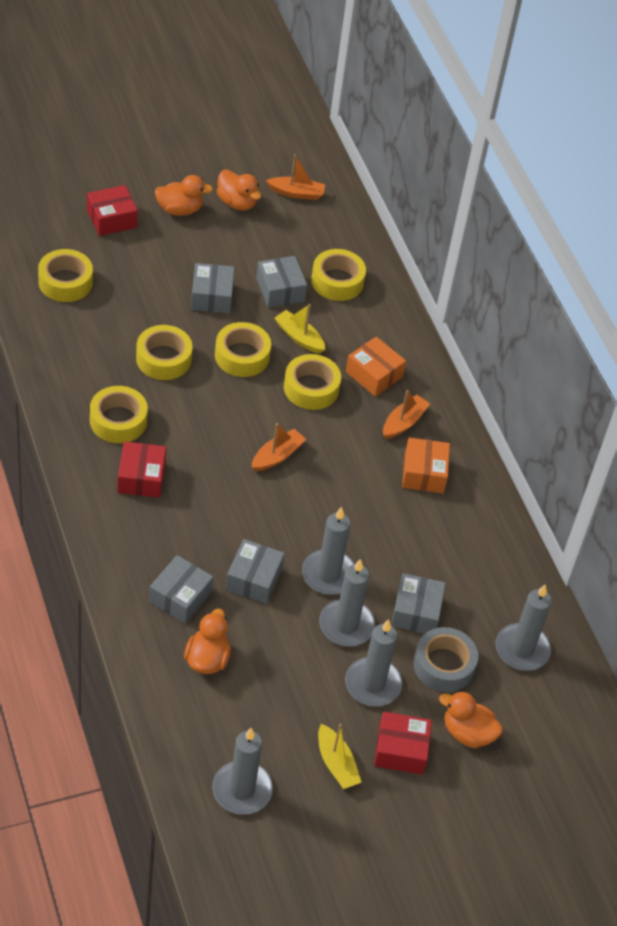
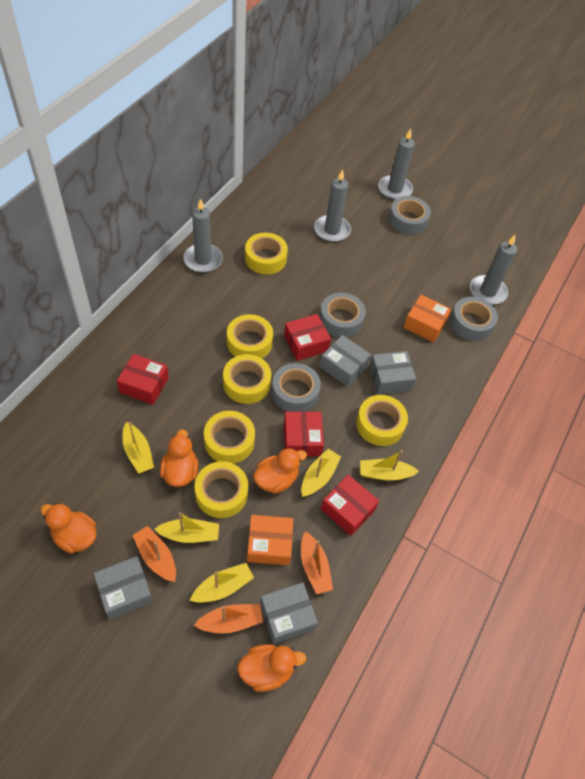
grey box: 5 -> 4
grey candle: 5 -> 4
grey tape: 1 -> 4
red box: 3 -> 4
yellow boat: 2 -> 5

